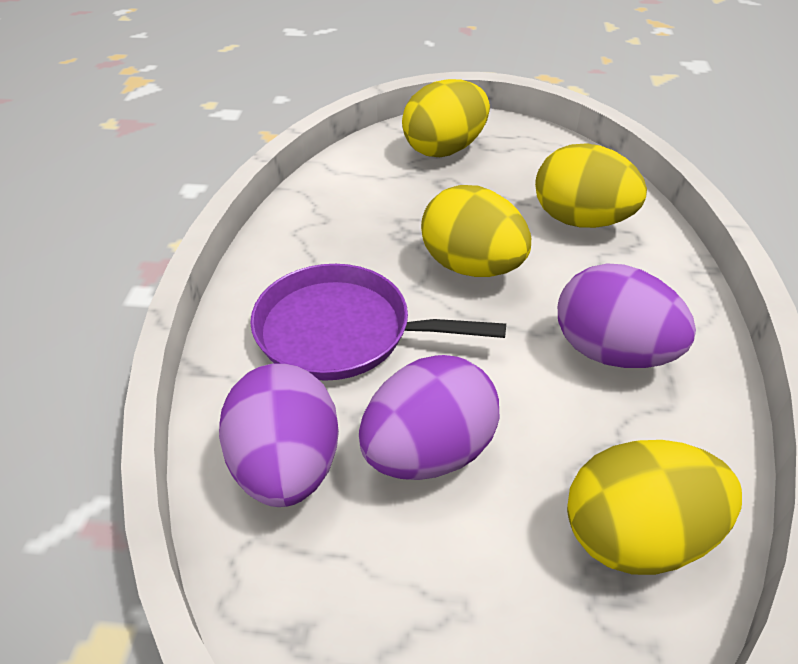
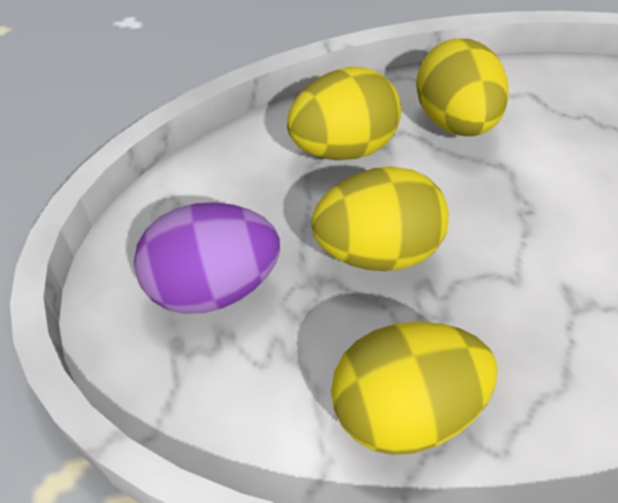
purple egg: 3 -> 1
purple pan: 1 -> 0

